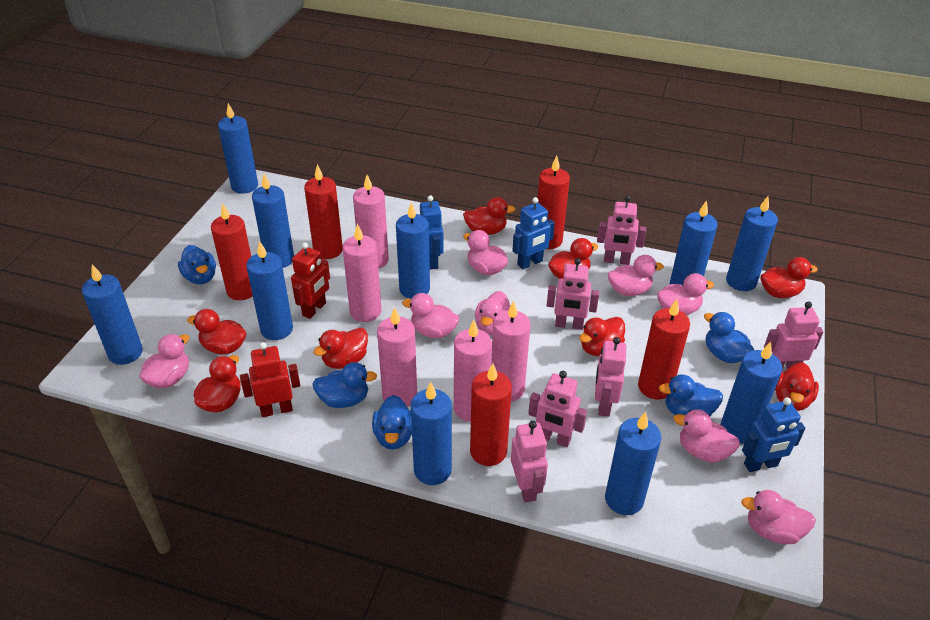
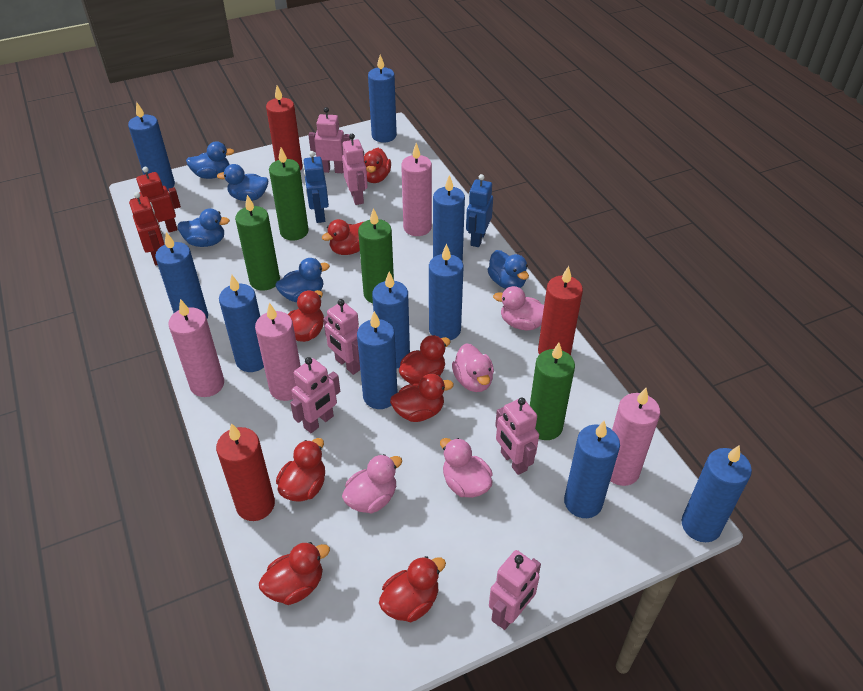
blue robot: 3 -> 2
green candle: 0 -> 4
pink candle: 5 -> 4
pink duck: 8 -> 4
red candle: 5 -> 3

